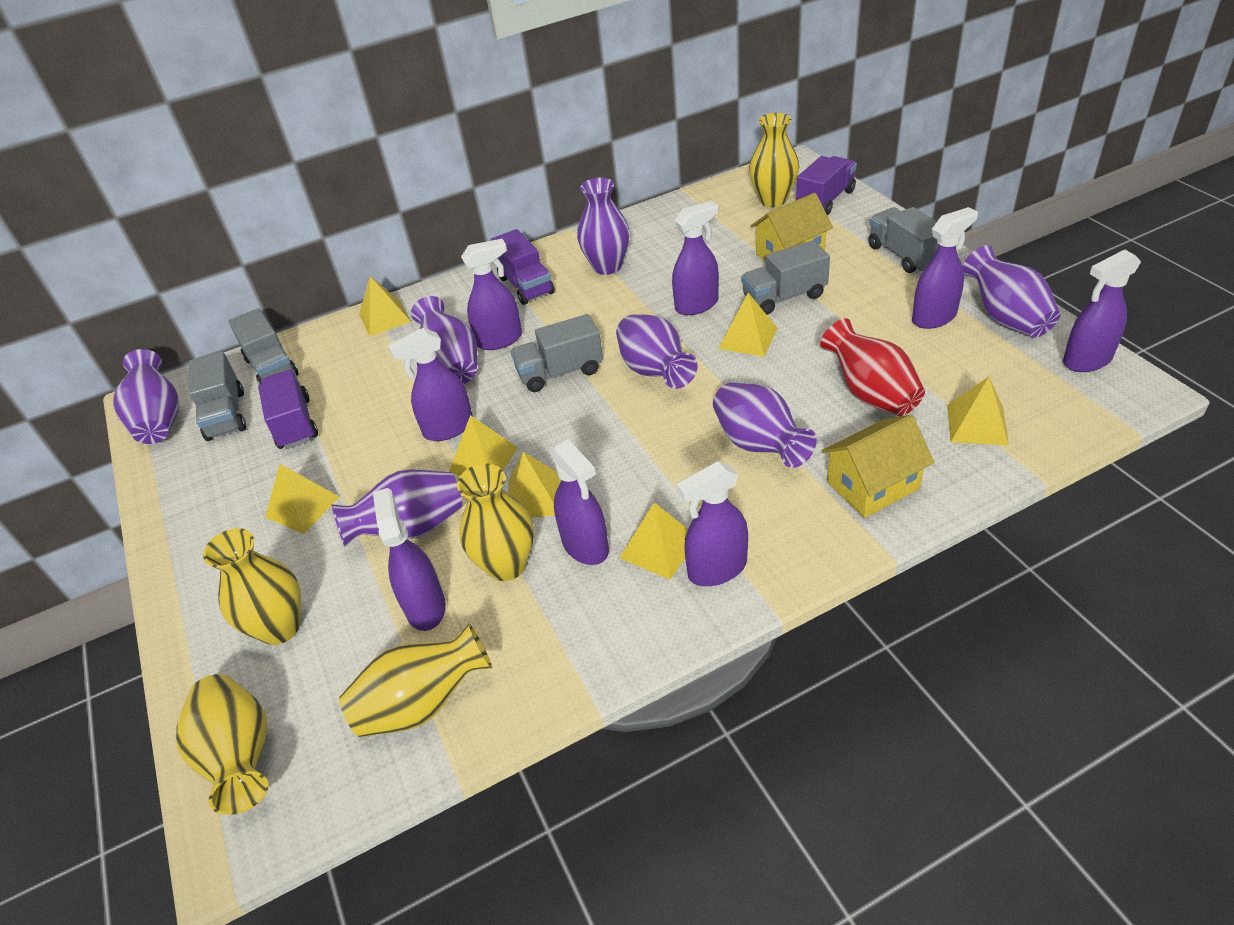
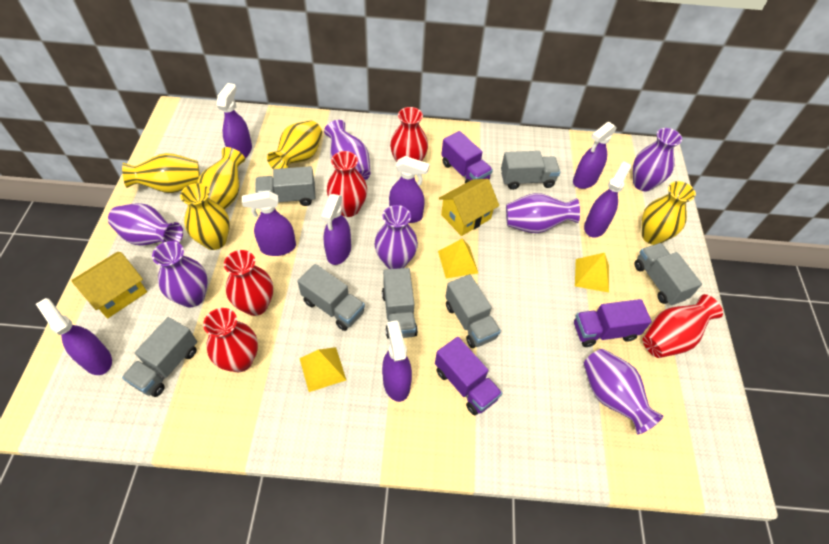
grey truck: 5 -> 7
red vase: 1 -> 5
yellow pyramid: 7 -> 3

